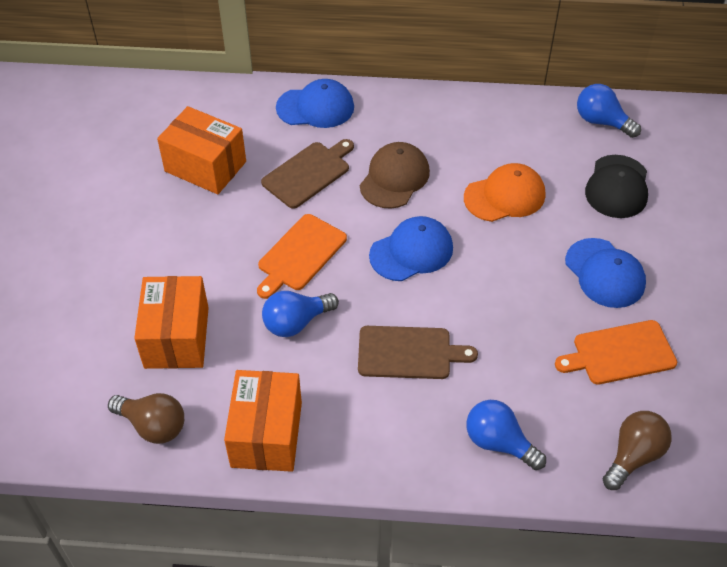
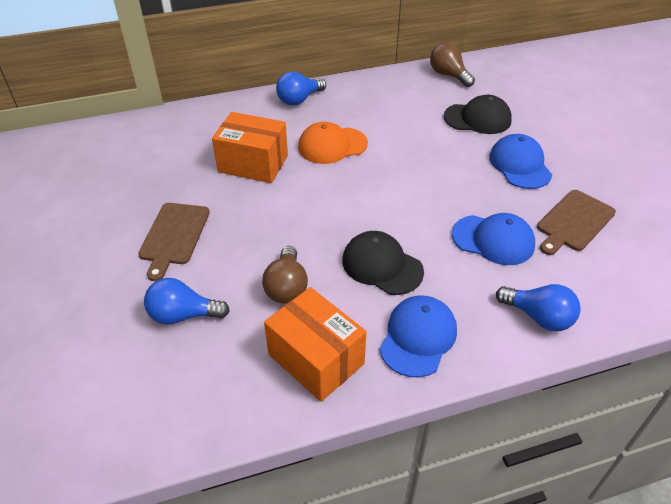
black cap: 1 -> 2
brown cap: 1 -> 0
orange box: 3 -> 2
orange cutting board: 2 -> 0

